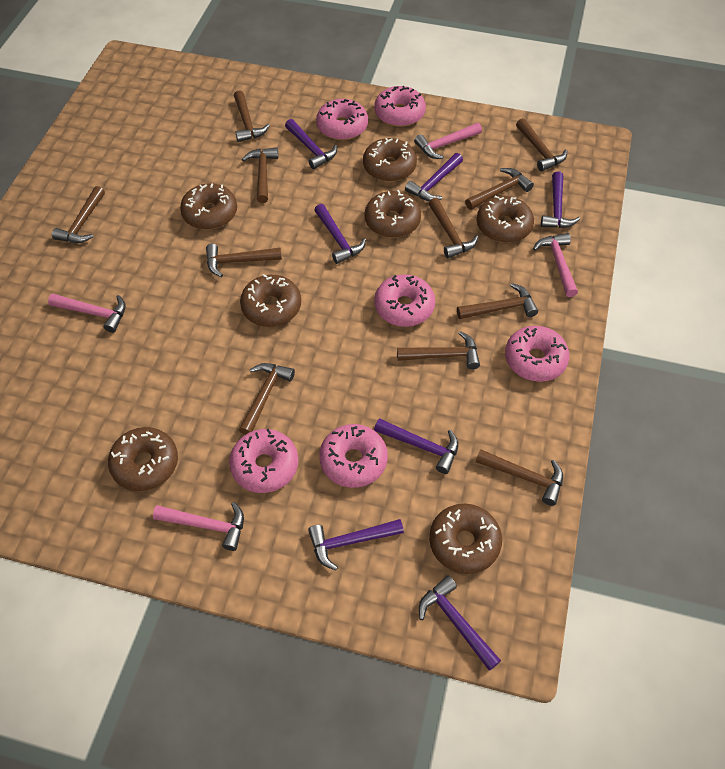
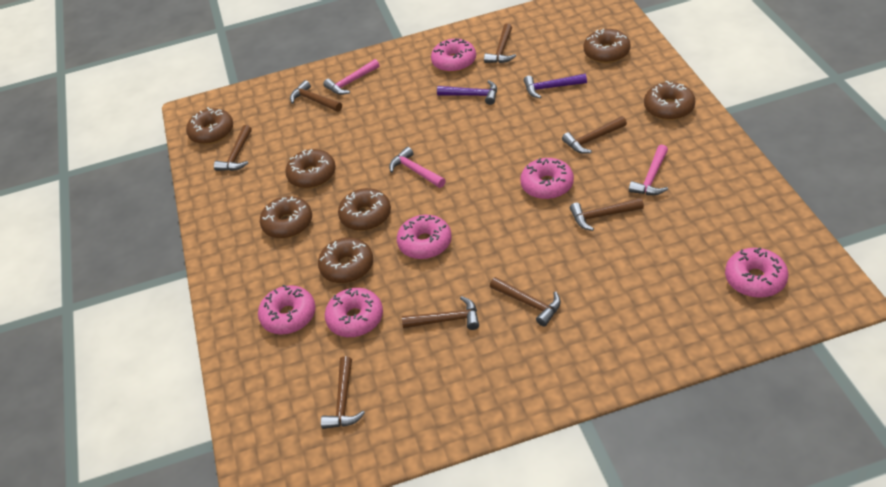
brown hammer: 11 -> 8
pink hammer: 4 -> 3
purple hammer: 7 -> 2

